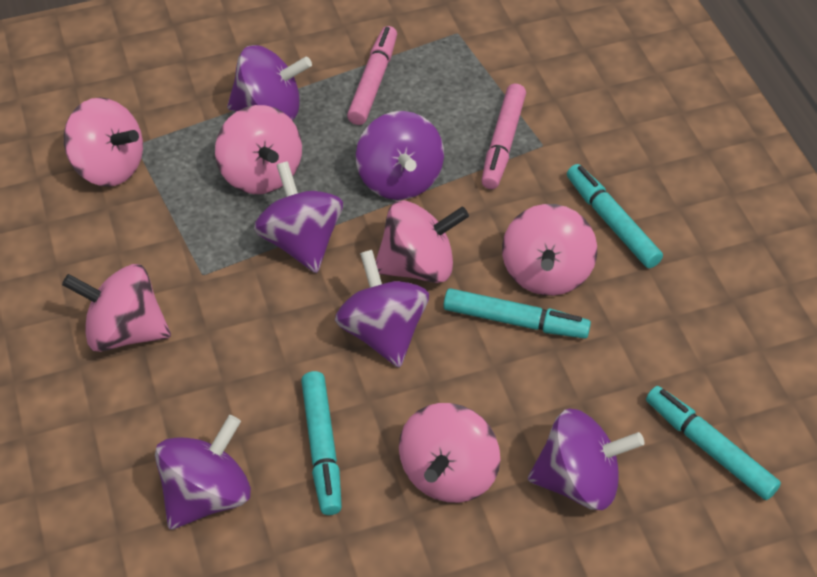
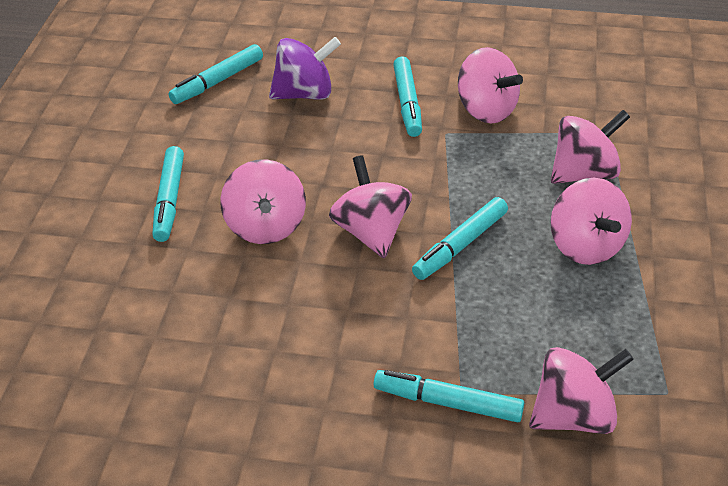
pink marker: 2 -> 0
purple spinning top: 6 -> 1
turquoise marker: 4 -> 5

